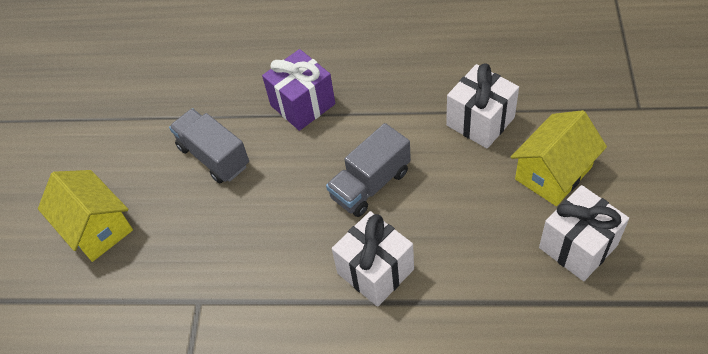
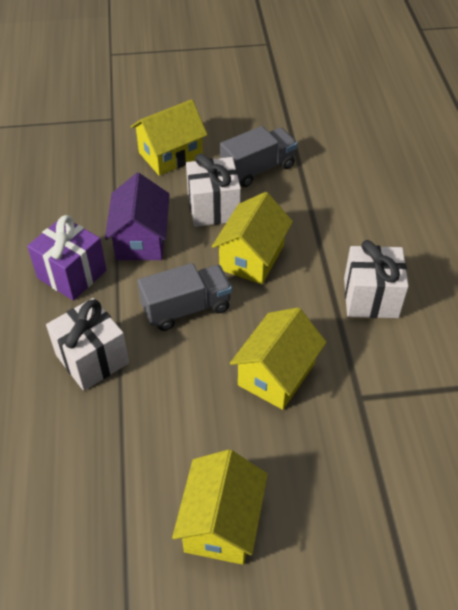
purple house: 0 -> 1
yellow house: 2 -> 4

